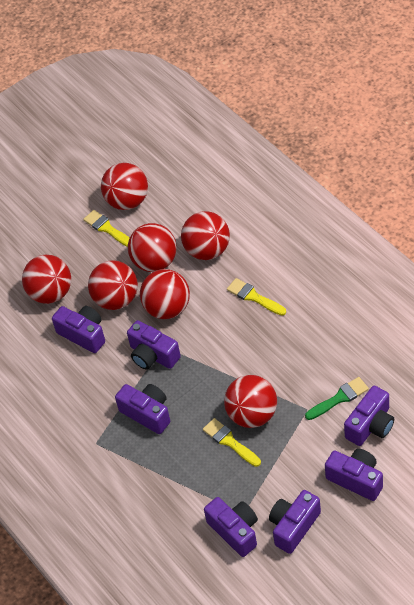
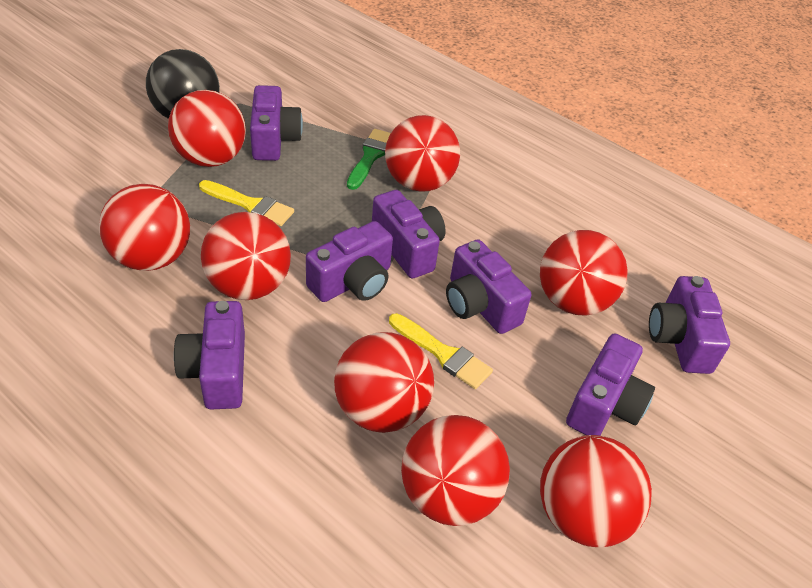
black ball: 0 -> 1
red ball: 7 -> 8
yellow brush: 3 -> 2

